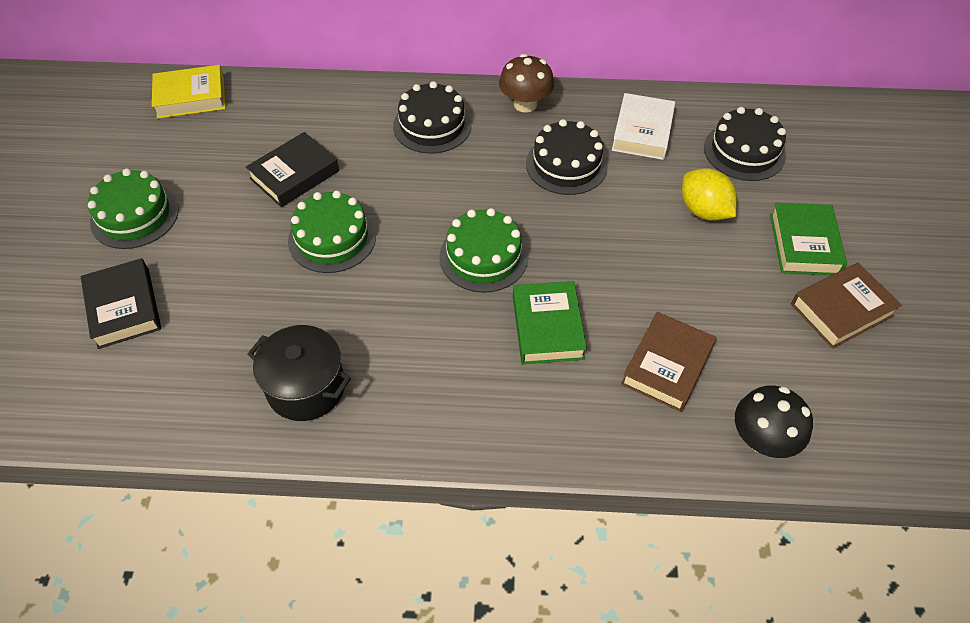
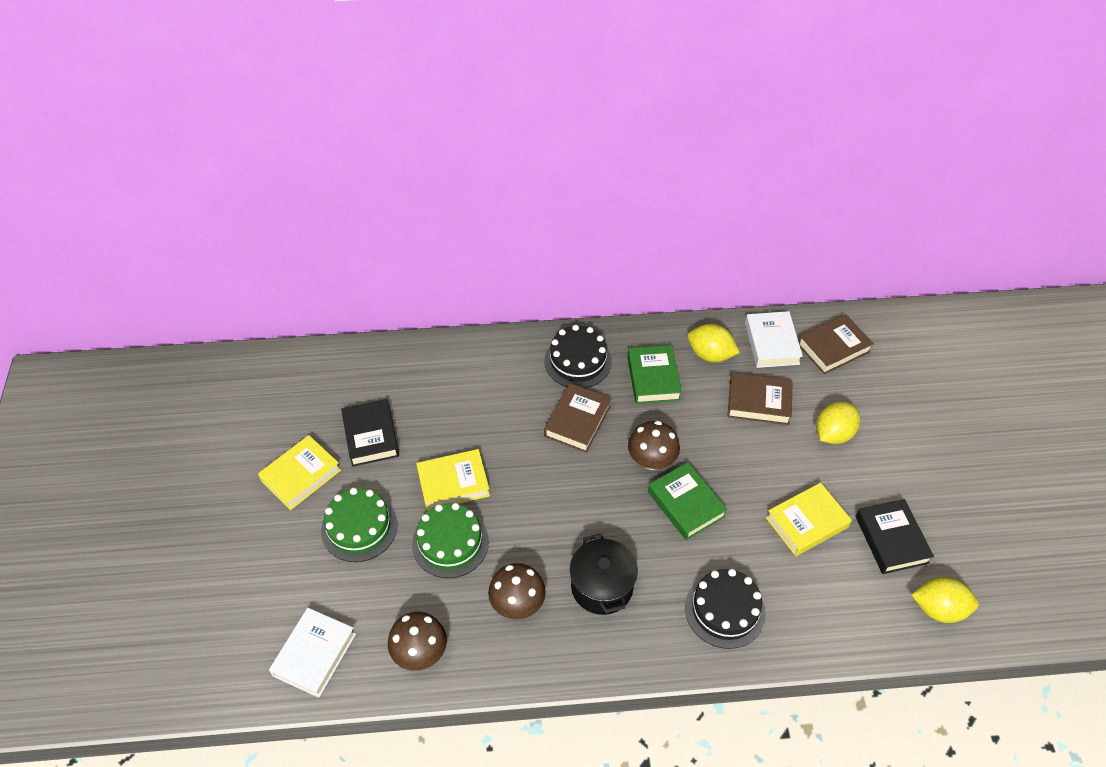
black cake: 3 -> 2
black mushroom: 1 -> 0
brown book: 2 -> 3
brown mushroom: 1 -> 3
green cake: 3 -> 2
white book: 1 -> 2
yellow book: 1 -> 3
yellow lemon: 1 -> 3

